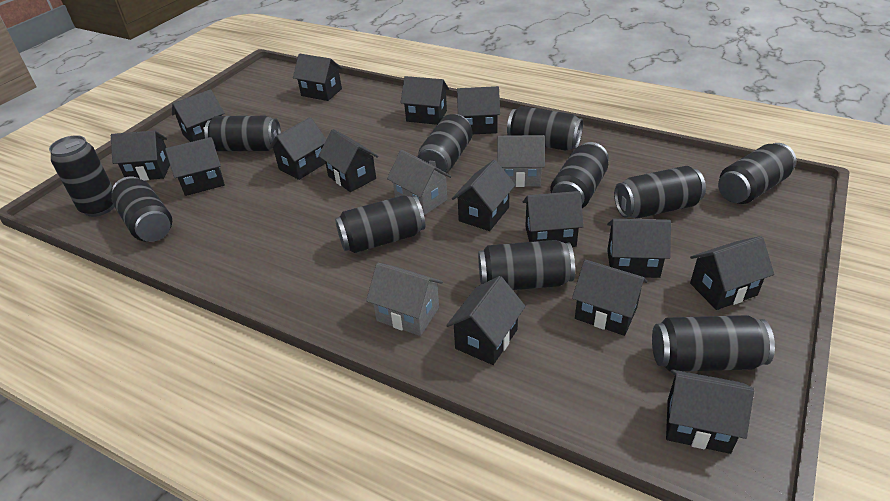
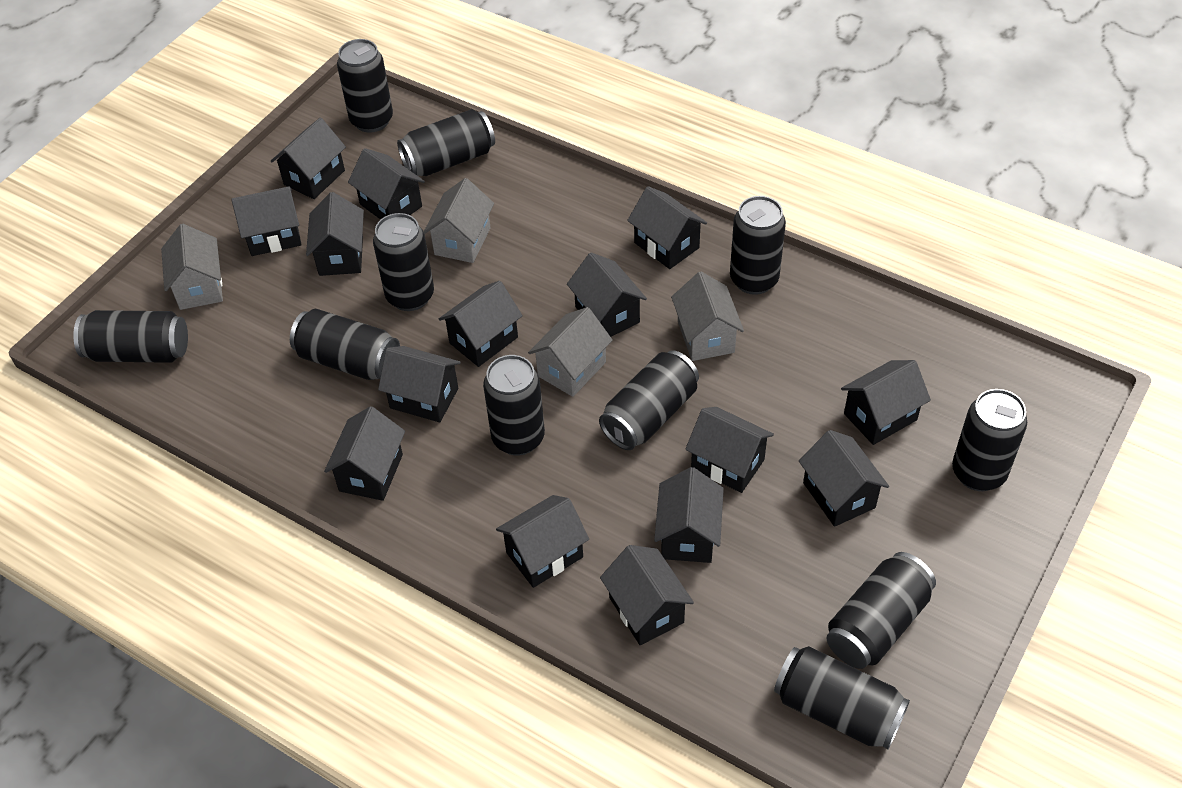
grey house: 3 -> 4

